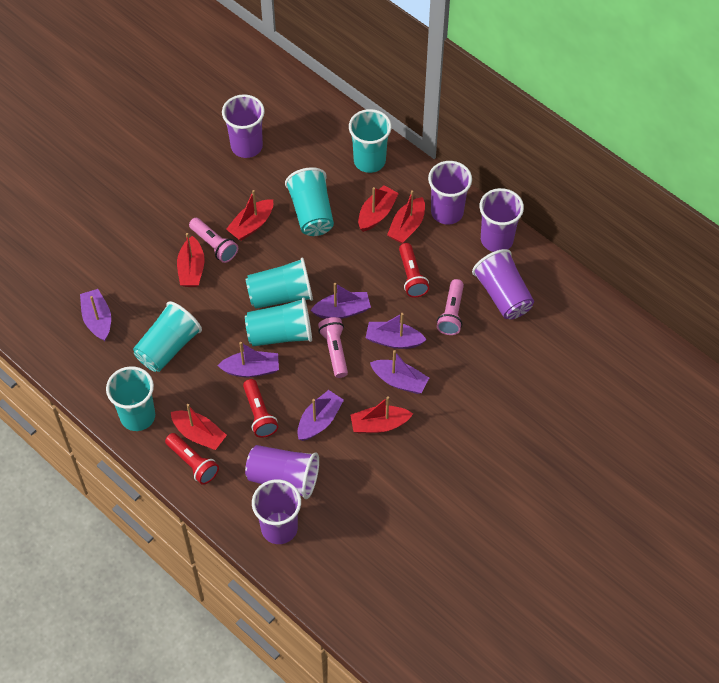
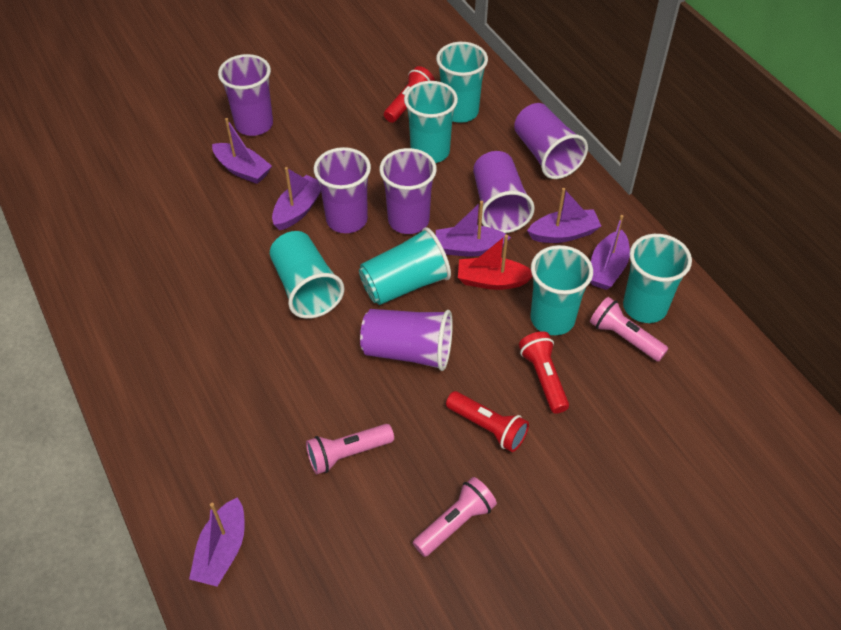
red boat: 6 -> 1

